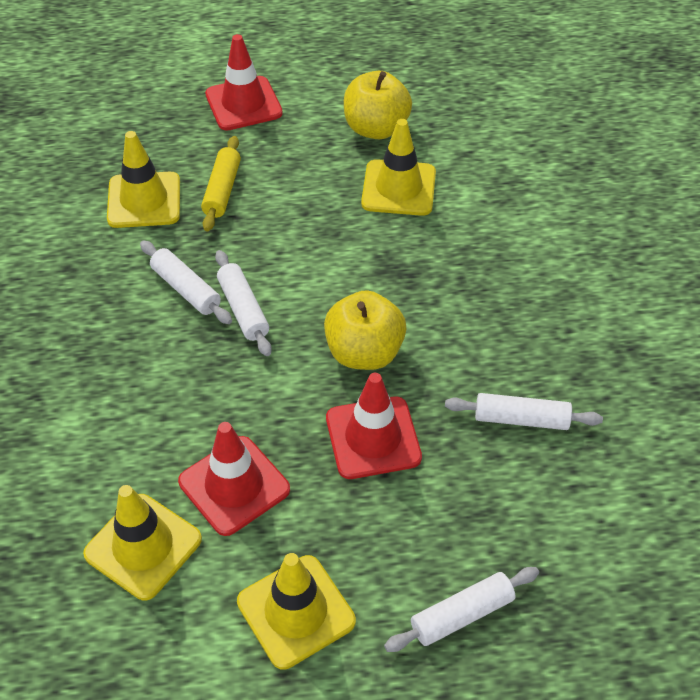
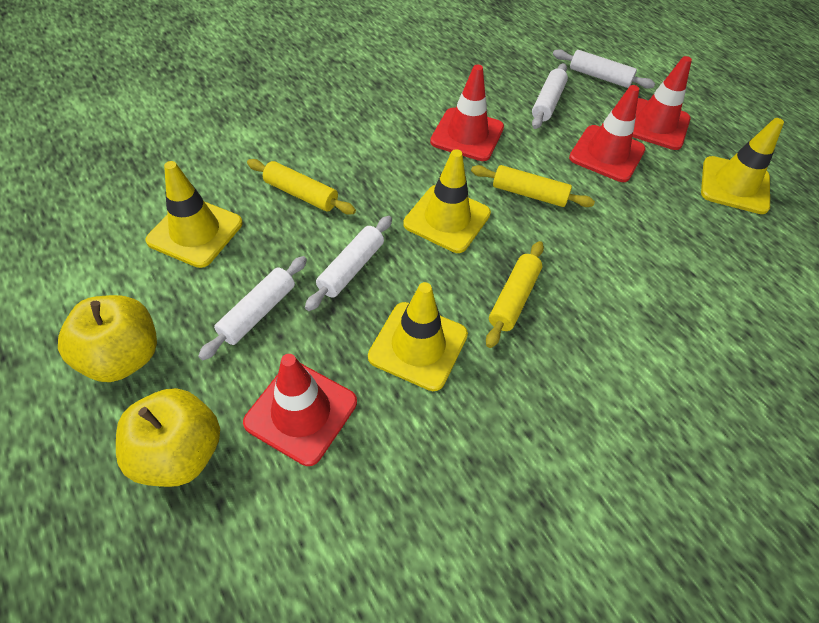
red traffic cone: 3 -> 4
yellow rolling pin: 1 -> 3

